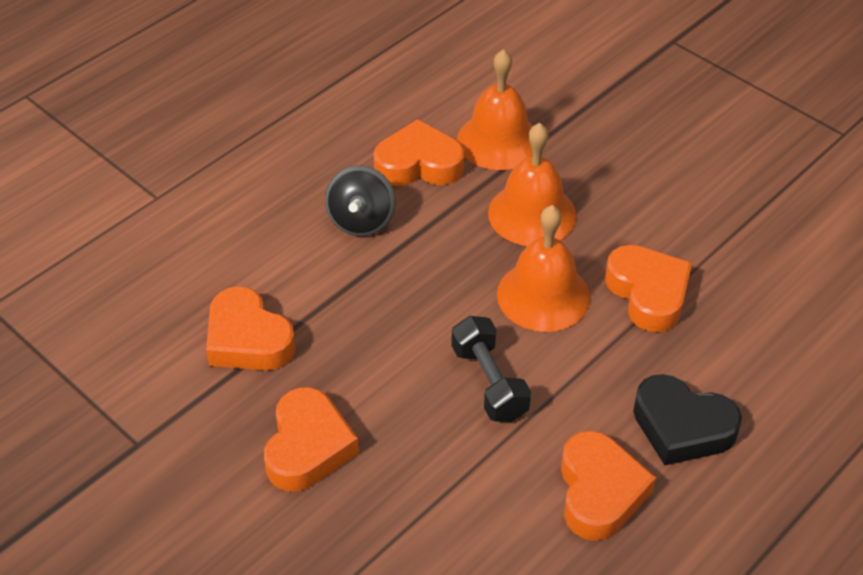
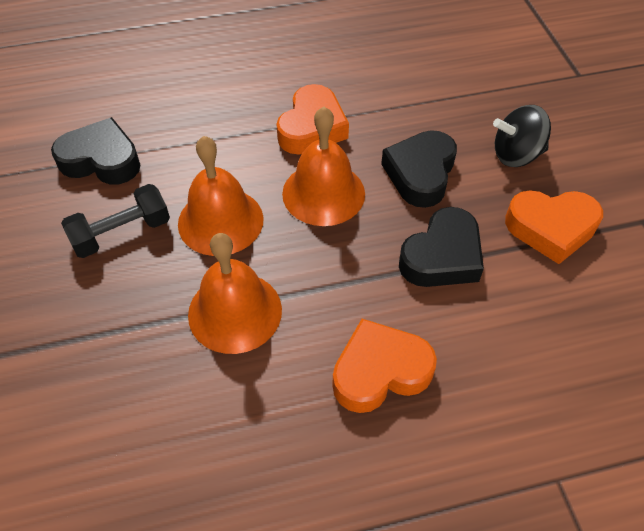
black heart: 1 -> 3
orange heart: 5 -> 3

